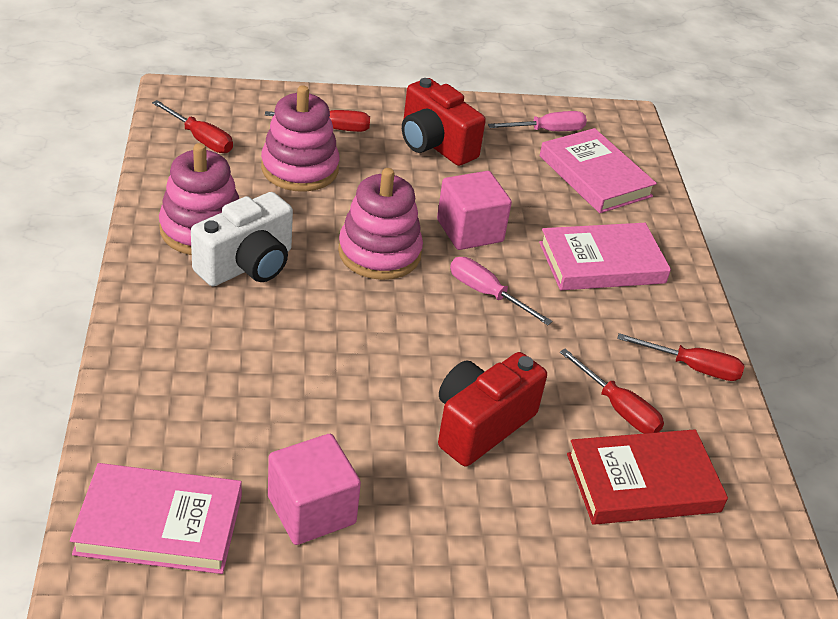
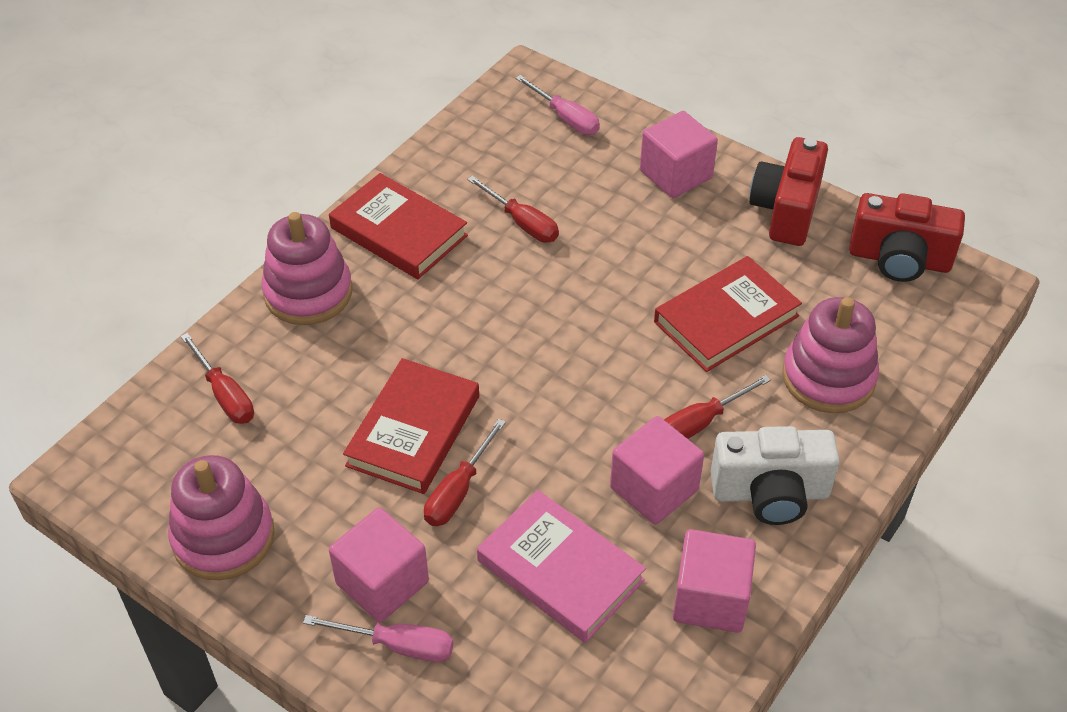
pink book: 3 -> 1
pink cube: 2 -> 4
red book: 1 -> 3

